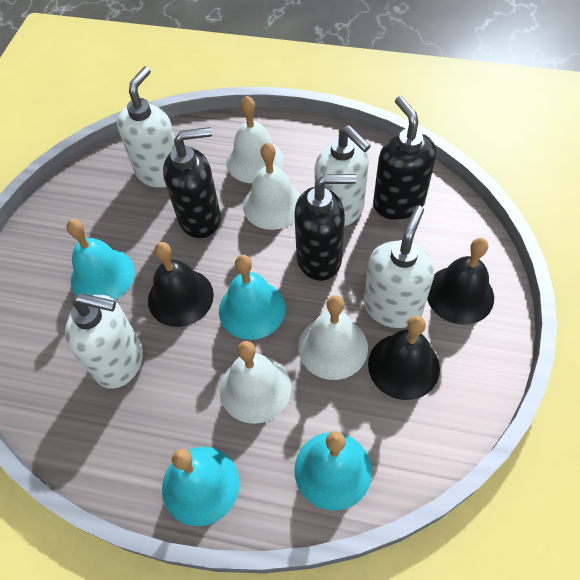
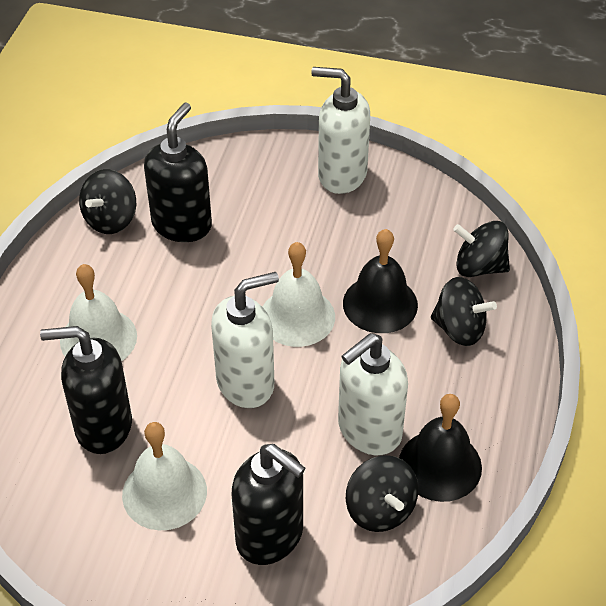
black bell: 3 -> 2
black spinning top: 0 -> 4
turquoise bell: 4 -> 0
white bell: 4 -> 3
white soap dispenser: 4 -> 3

